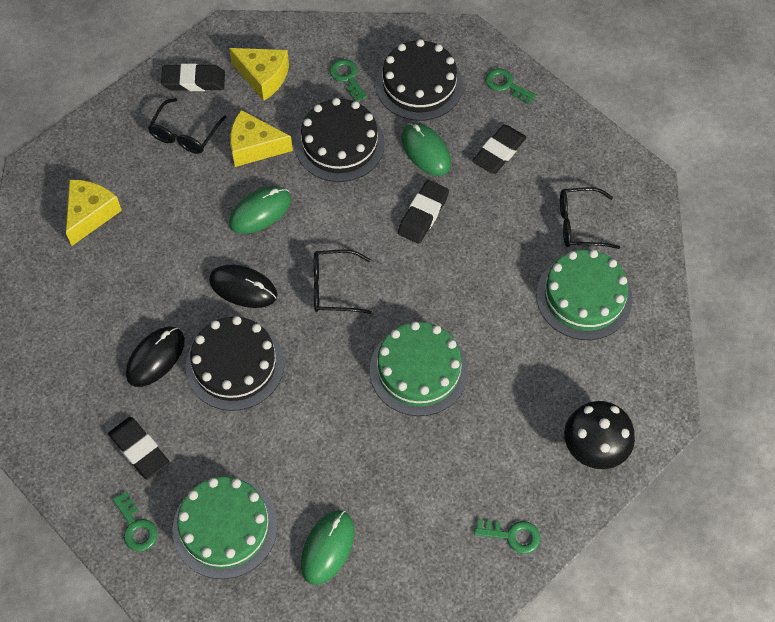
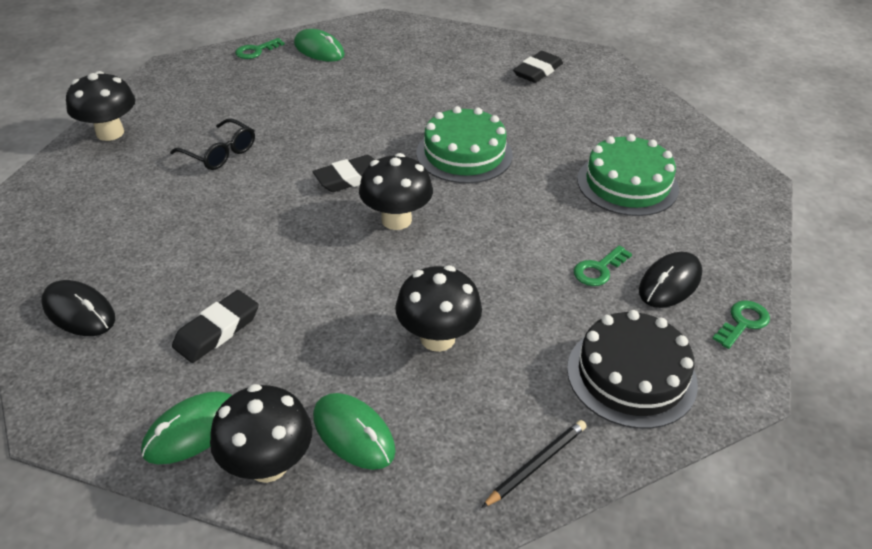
black cake: 3 -> 1
black eraser: 4 -> 3
black glasses: 3 -> 1
black mushroom: 1 -> 4
black pencil: 0 -> 1
green cake: 3 -> 2
green key: 4 -> 3
yellow cheese: 3 -> 0

